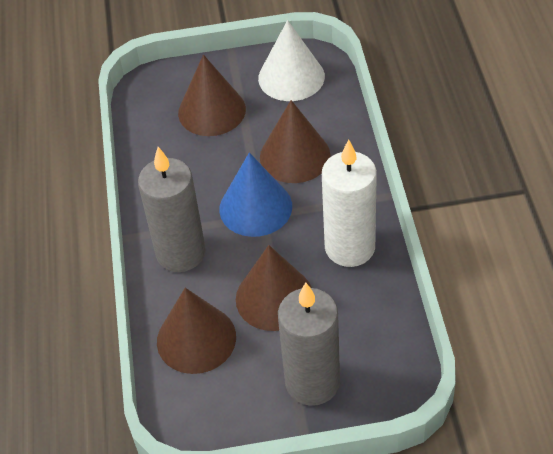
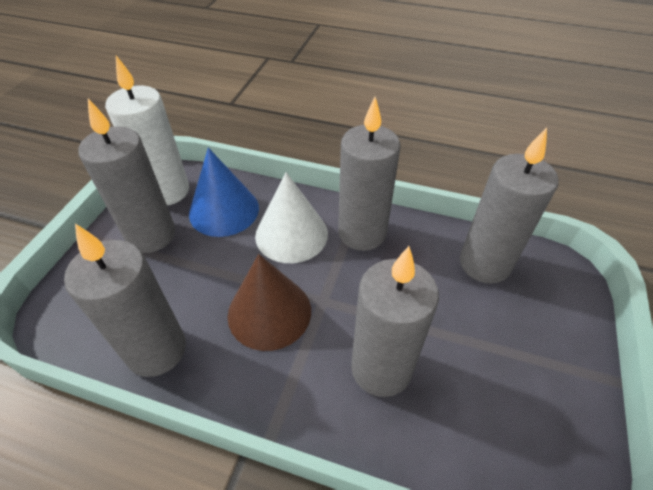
brown cone: 4 -> 1
grey candle: 2 -> 5

